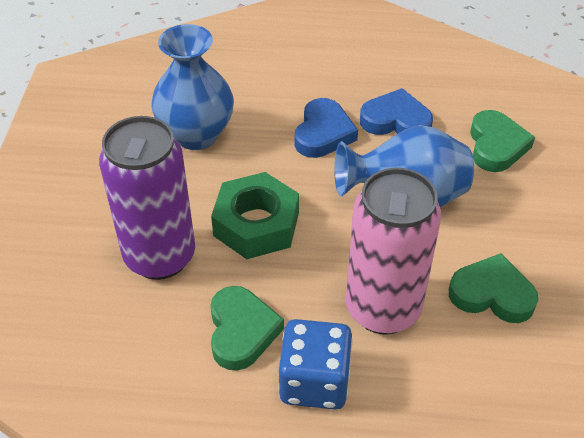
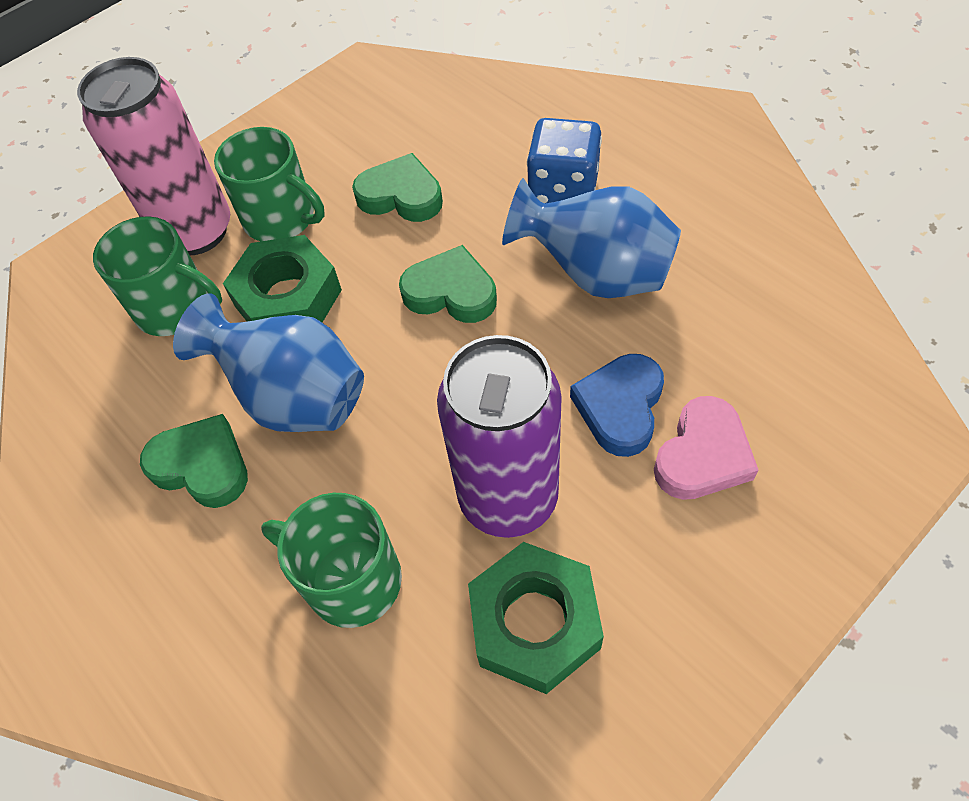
blue heart: 2 -> 1
green mug: 0 -> 3
green nut: 1 -> 2
pink heart: 0 -> 1

